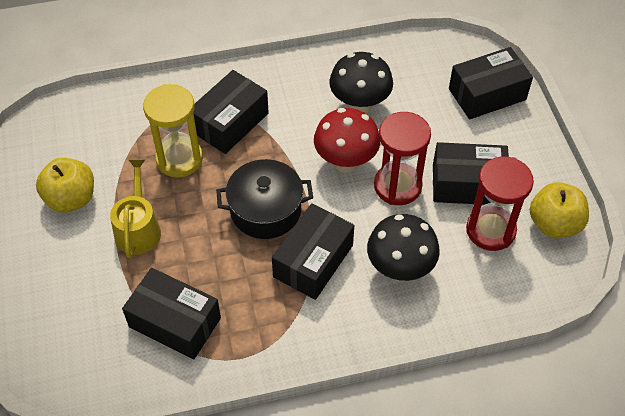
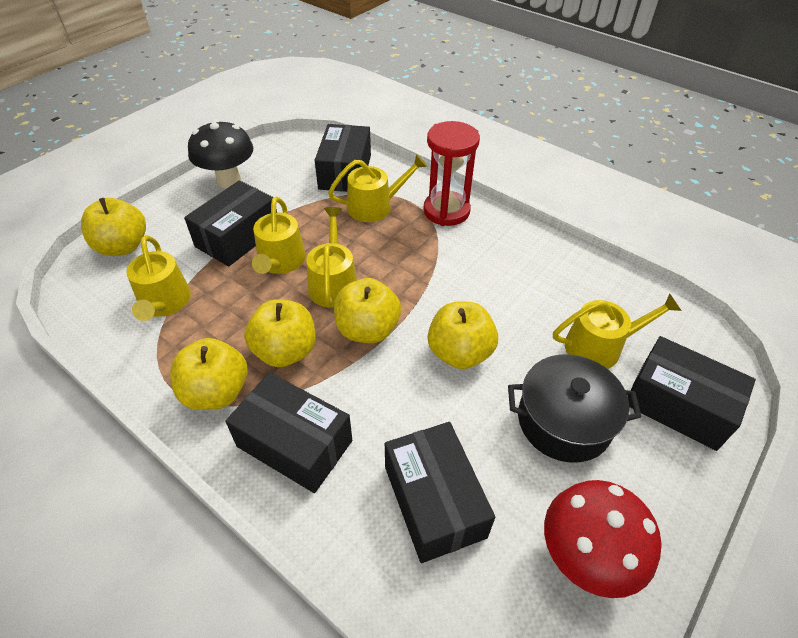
black mushroom: 2 -> 1
red hourglass: 2 -> 1
yellow apple: 2 -> 5
yellow hourglass: 1 -> 0
yellow watering can: 1 -> 5

